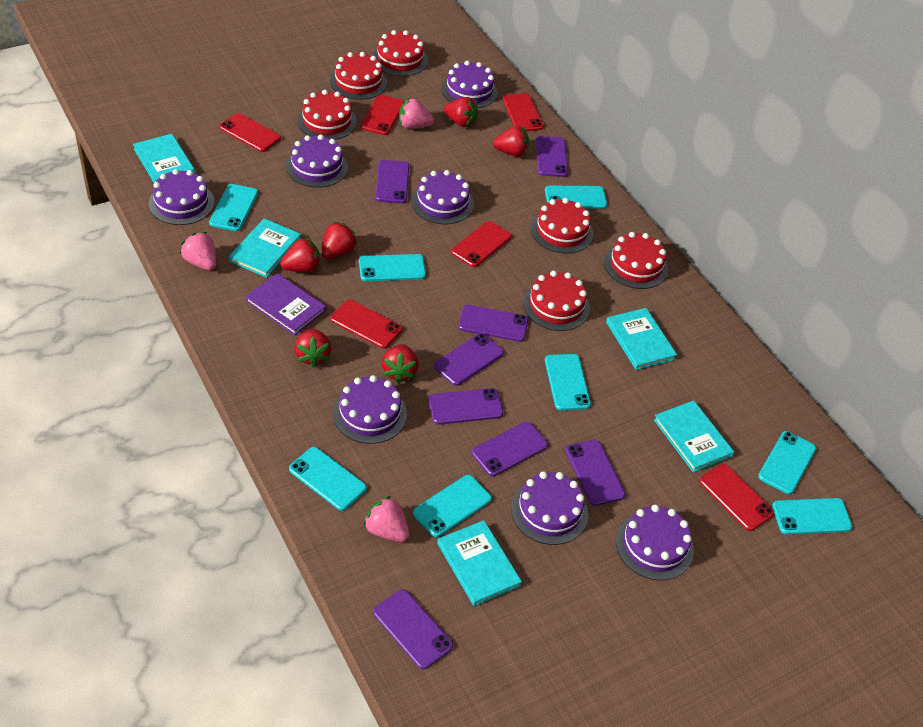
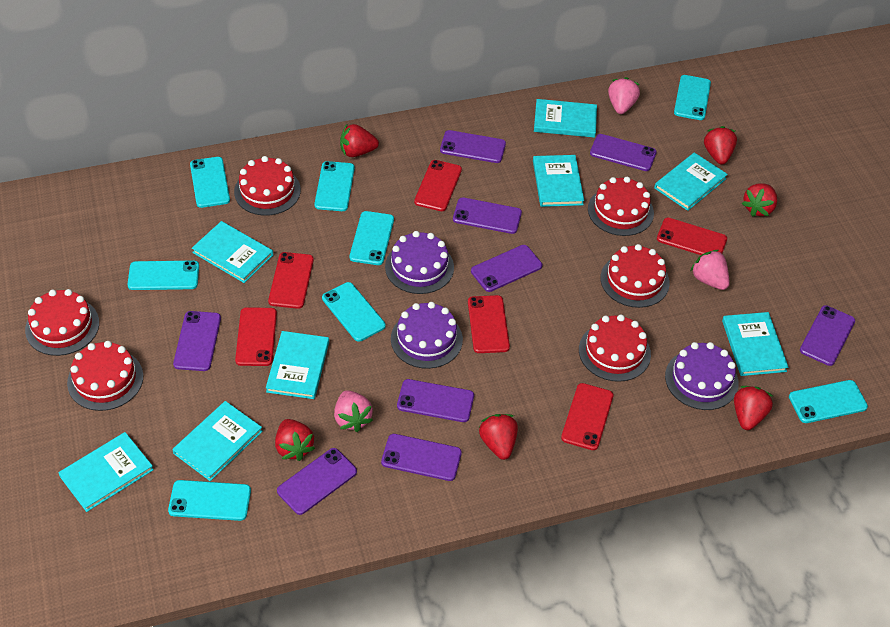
purple book: 1 -> 0
purple cake: 7 -> 3
purple phone: 8 -> 9
turquoise book: 5 -> 8

